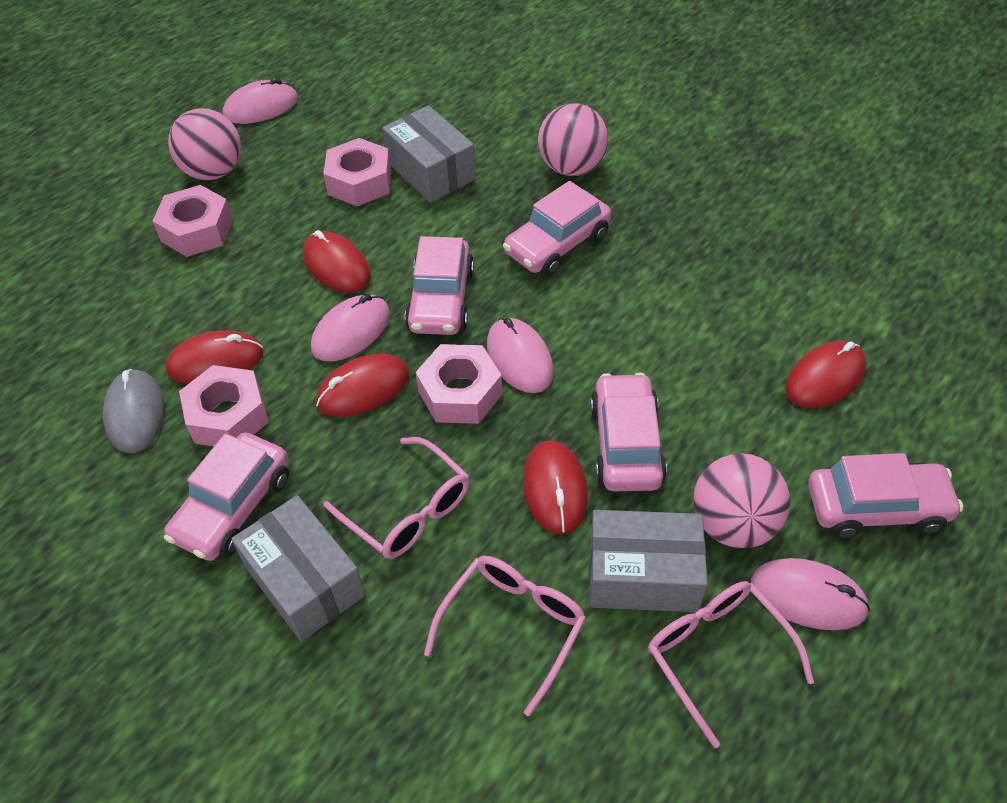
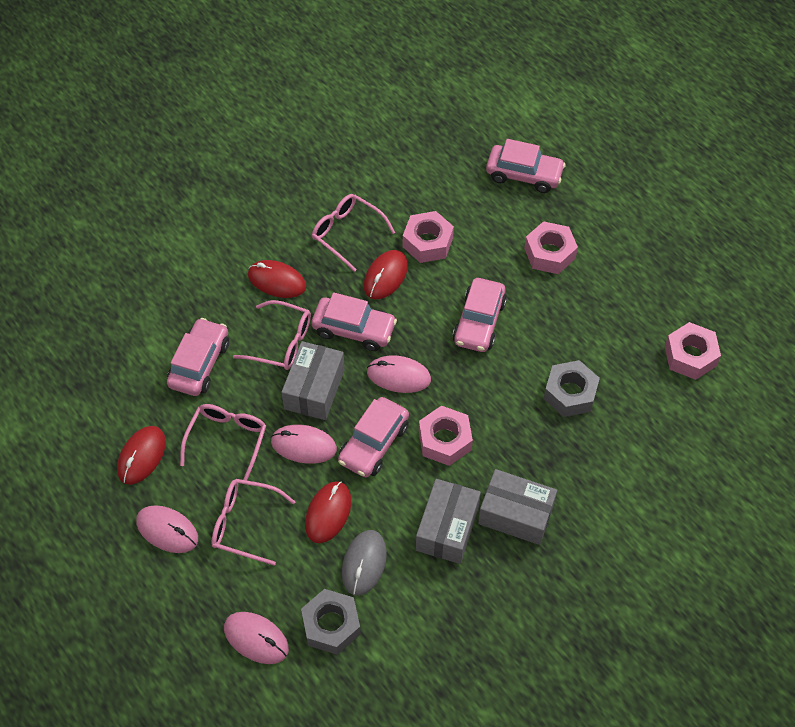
grey nut: 0 -> 2
pink ball: 3 -> 0
pink glasses: 3 -> 4
red mouse: 5 -> 4

